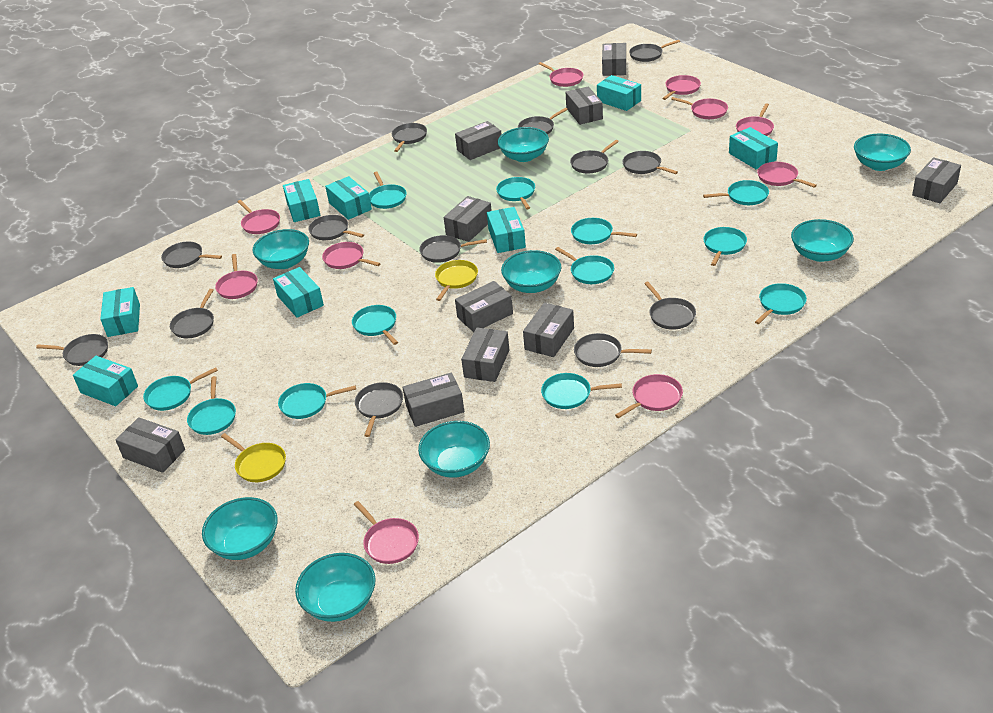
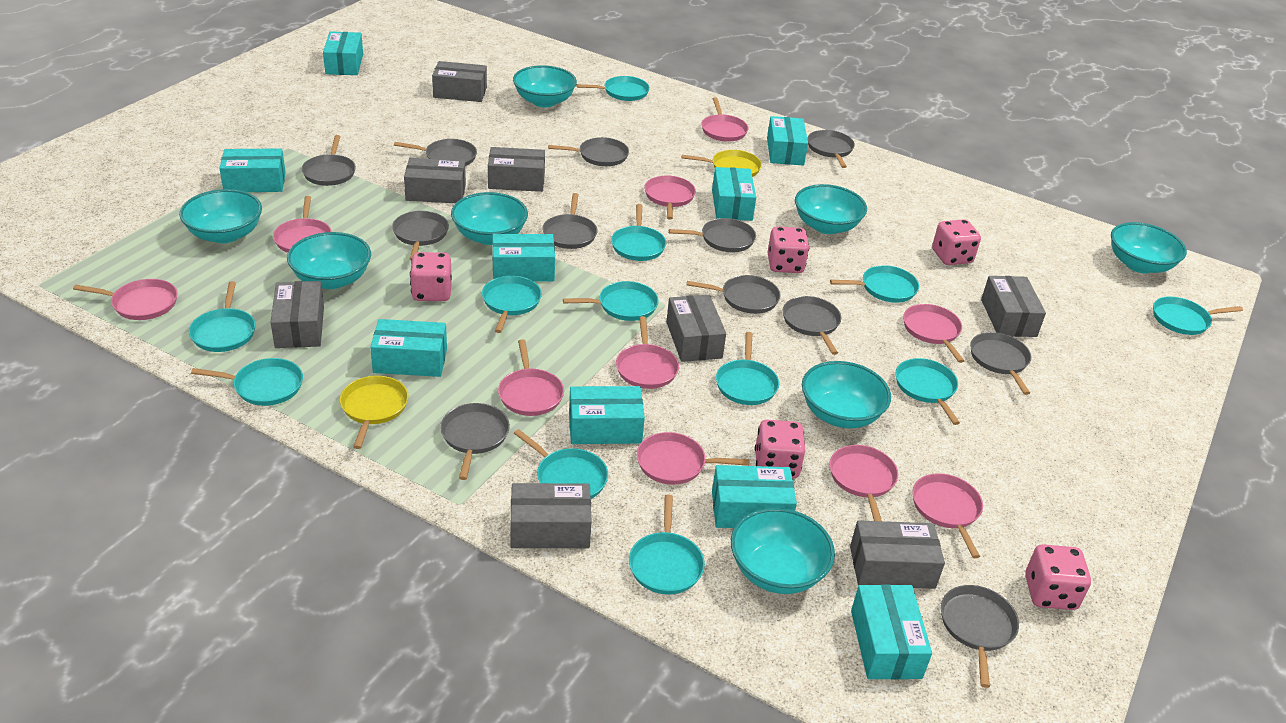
grey box: 10 -> 8
grey pan: 13 -> 12
pink dice: 0 -> 5
turquoise box: 8 -> 9

